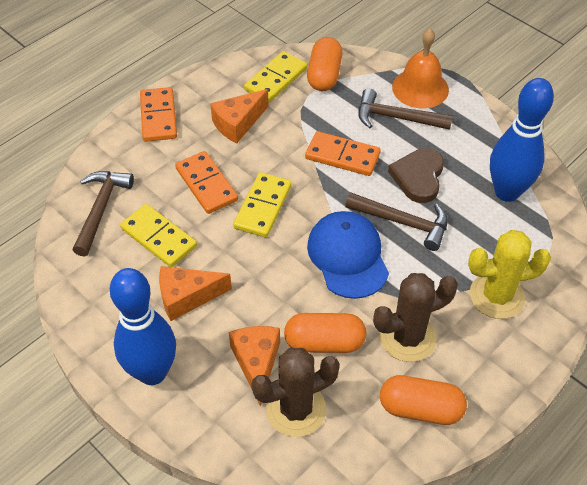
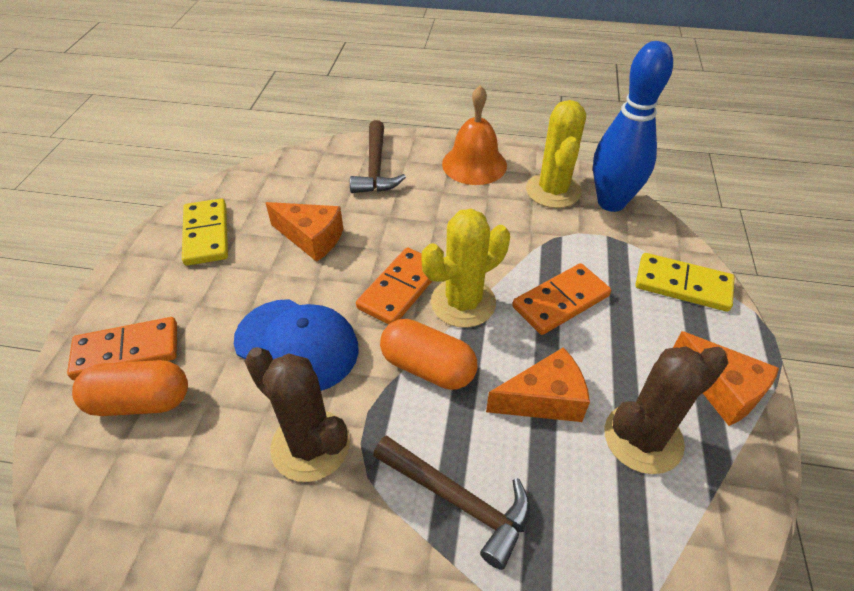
blue bowling pin: 2 -> 1
brown hammer: 3 -> 2
brown heart: 1 -> 0
orange capsule: 3 -> 2
yellow cactus: 1 -> 2
yellow domino: 3 -> 2

